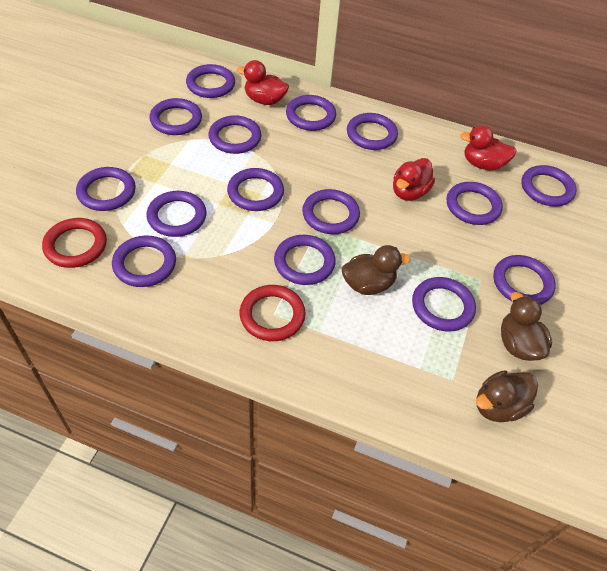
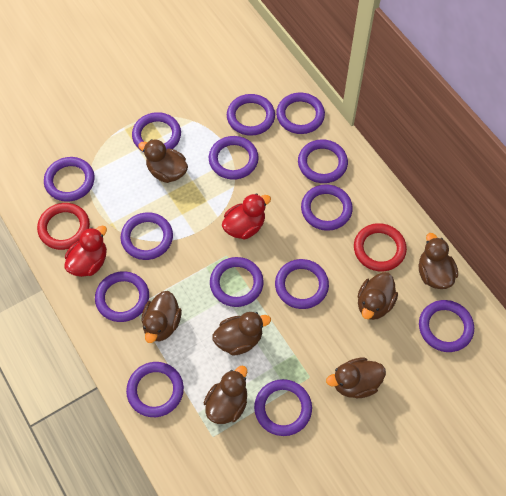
brown duck: 3 -> 7
purple ring: 15 -> 14
red duck: 3 -> 2

